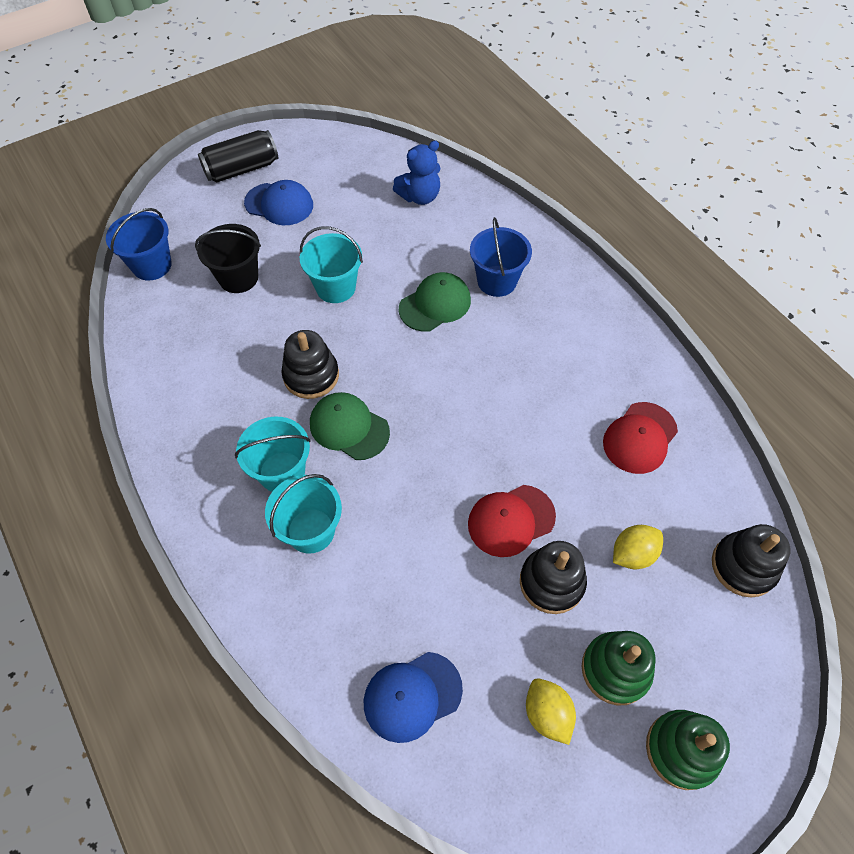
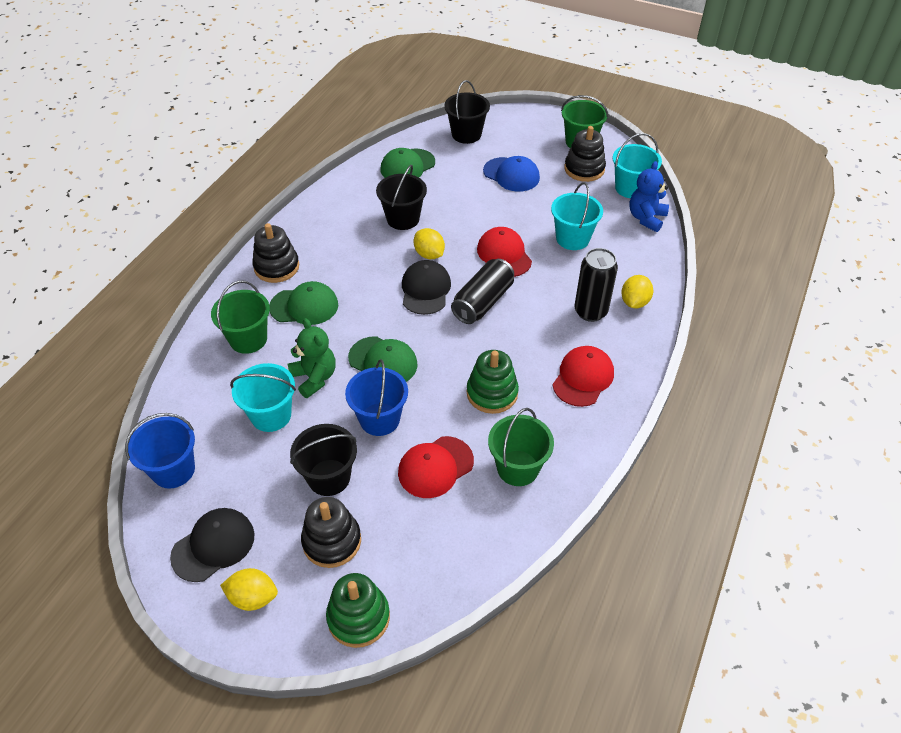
black bucket: 1 -> 3
black can: 1 -> 2
black cap: 0 -> 2
blue cap: 2 -> 1
green bucket: 0 -> 3
green cap: 2 -> 3
green teddy bear: 0 -> 1
red cap: 2 -> 3
yellow lemon: 2 -> 3

